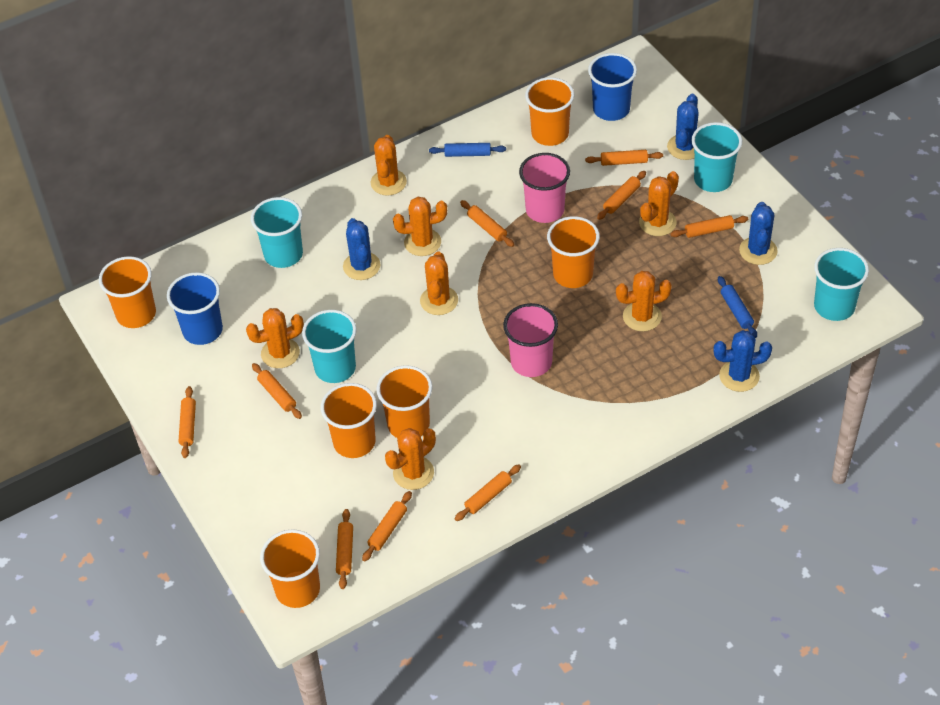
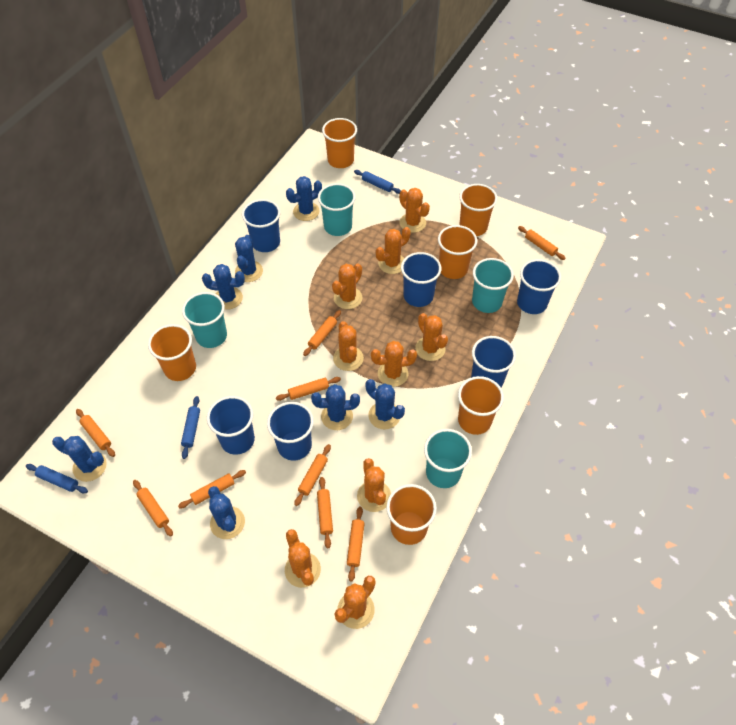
blue cactus: 4 -> 7
blue cup: 2 -> 6
blue rolling pin: 2 -> 3
orange cactus: 7 -> 9
pink cup: 2 -> 0

